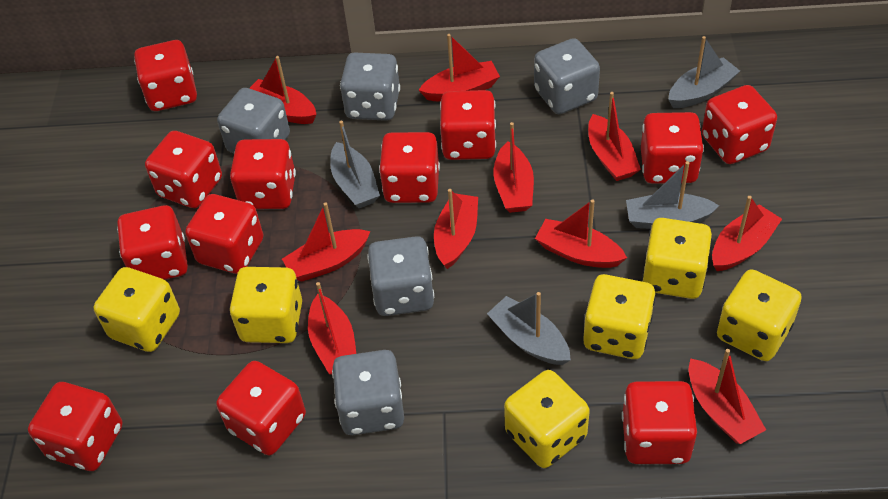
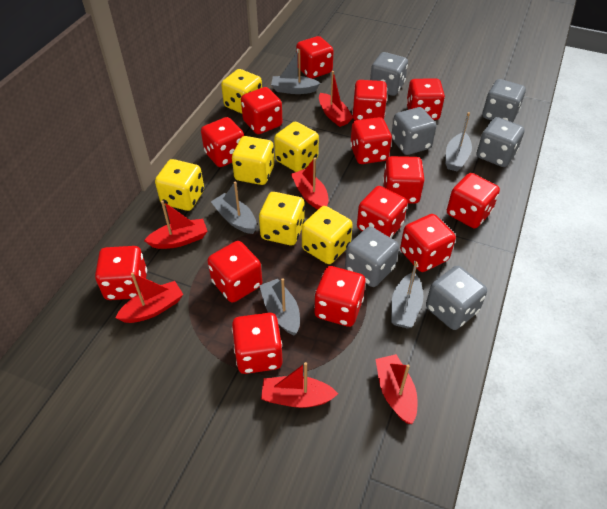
grey boat: 4 -> 5
grey dice: 5 -> 6
red boat: 10 -> 6
red dice: 12 -> 14

